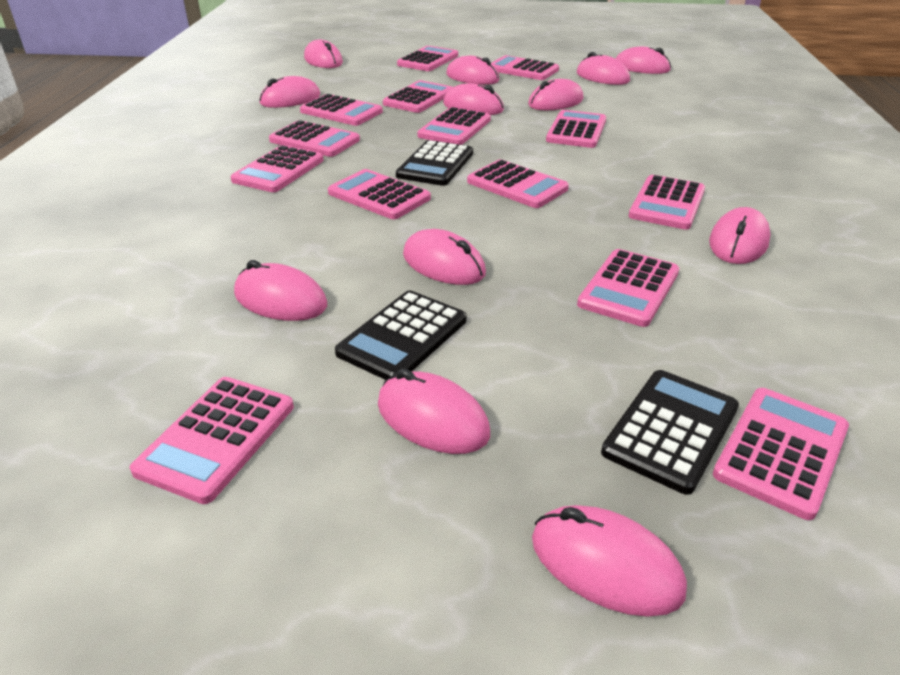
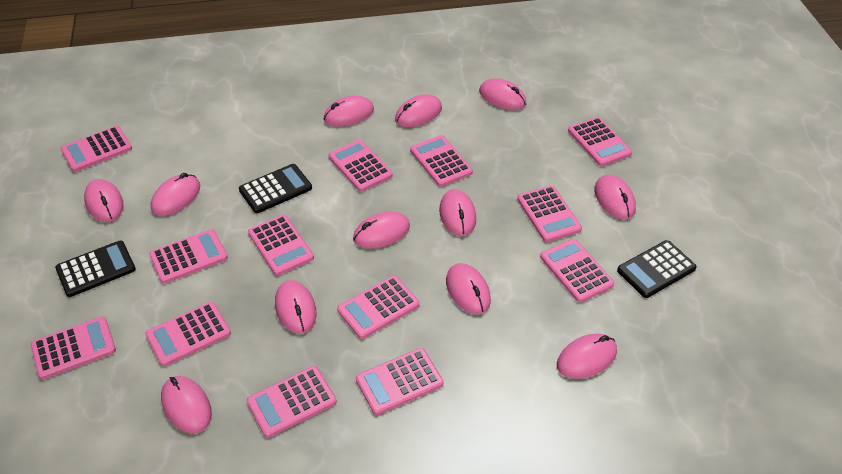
pink calculator: 14 -> 13

